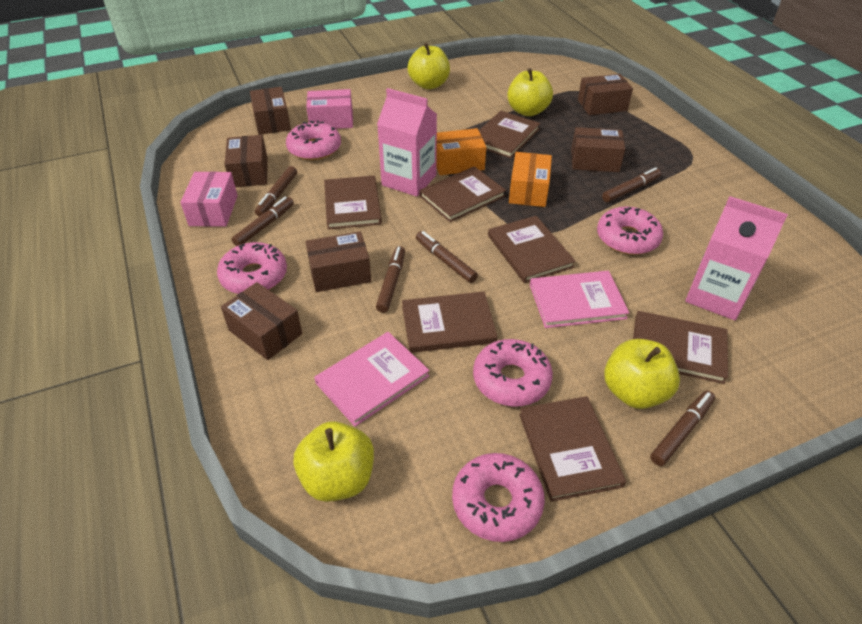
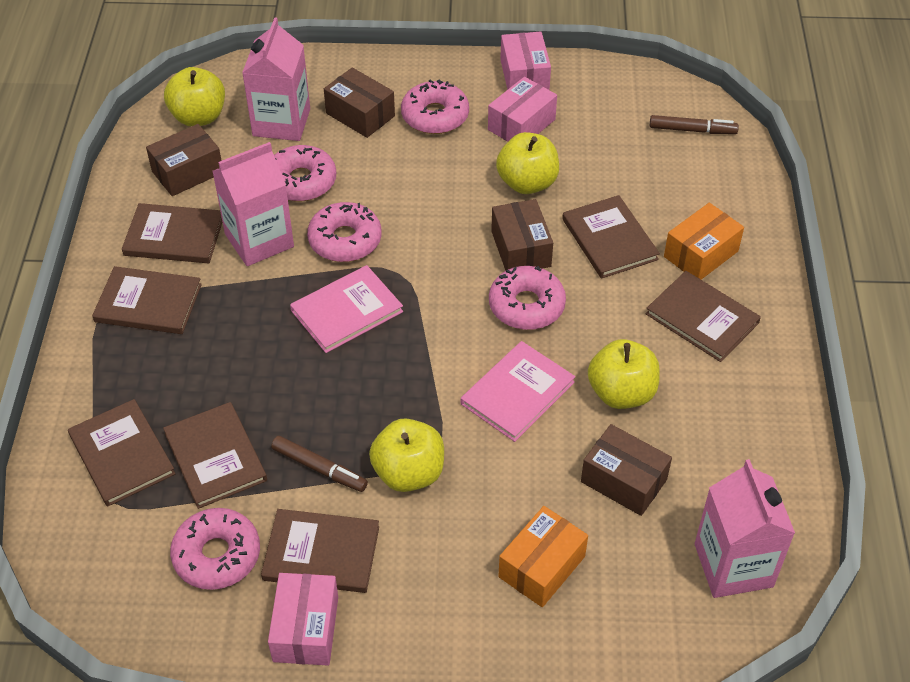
brown box: 6 -> 4
brown marker: 6 -> 2
pink box: 2 -> 3
pink carton: 2 -> 3

